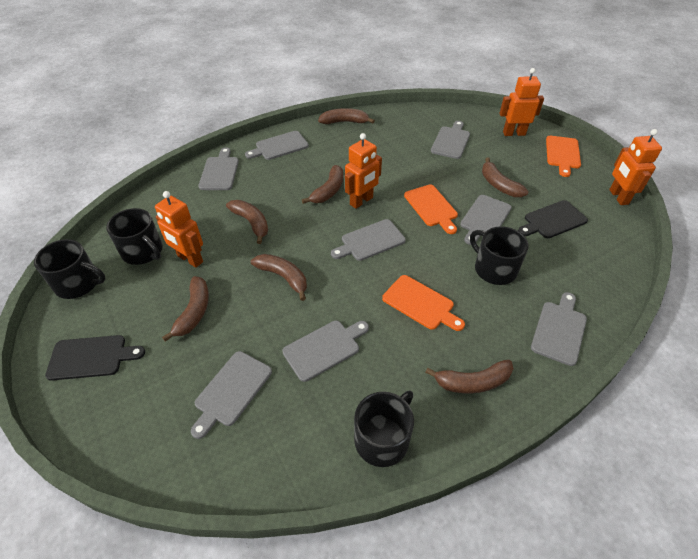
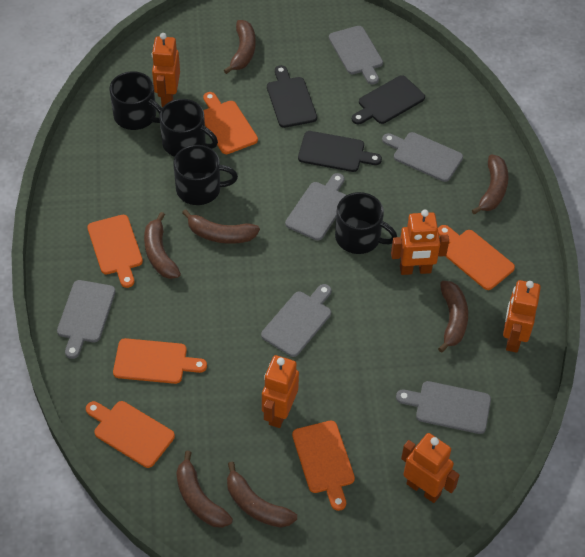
black cutting board: 2 -> 3
grey cutting board: 8 -> 6
orange cutting board: 3 -> 6
orange robot: 4 -> 5

